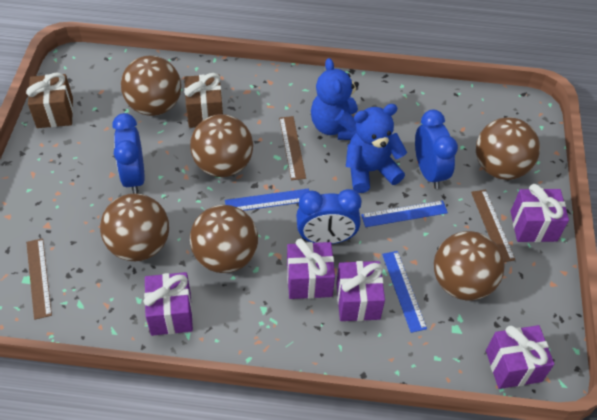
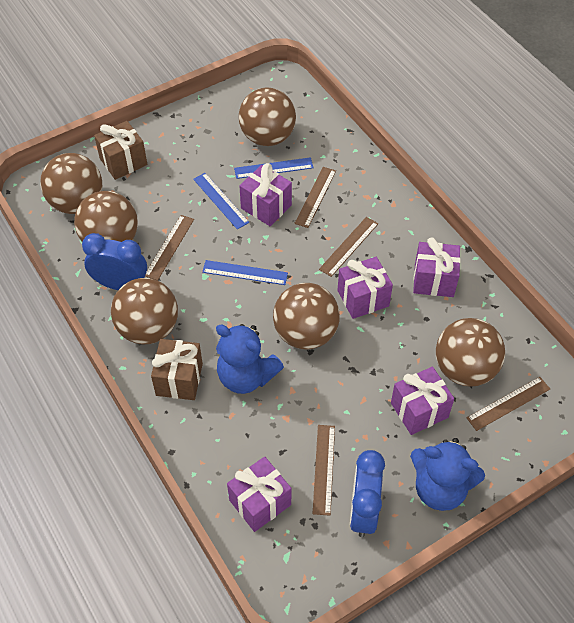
blue clock: 3 -> 2
brown ruler: 3 -> 5

